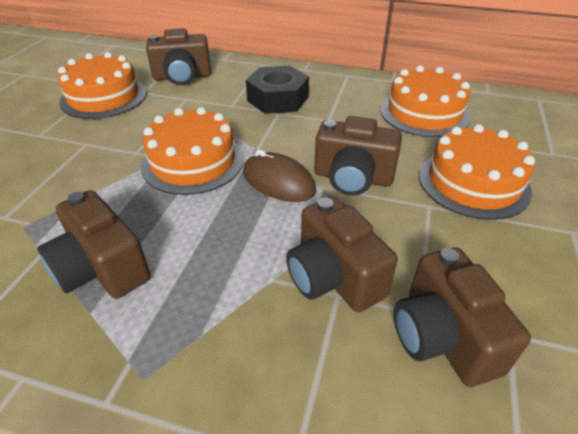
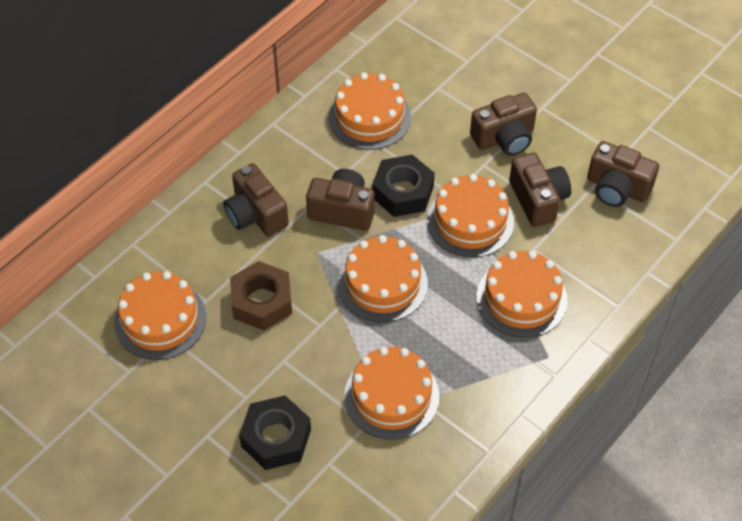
black nut: 1 -> 2
brown mouse: 1 -> 0
brown nut: 0 -> 1
orange cake: 4 -> 6

